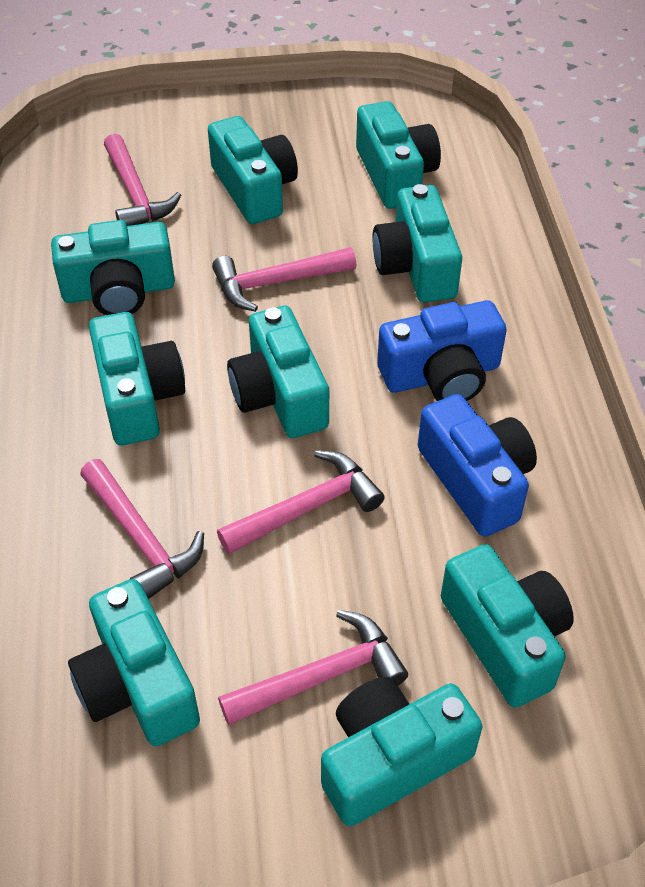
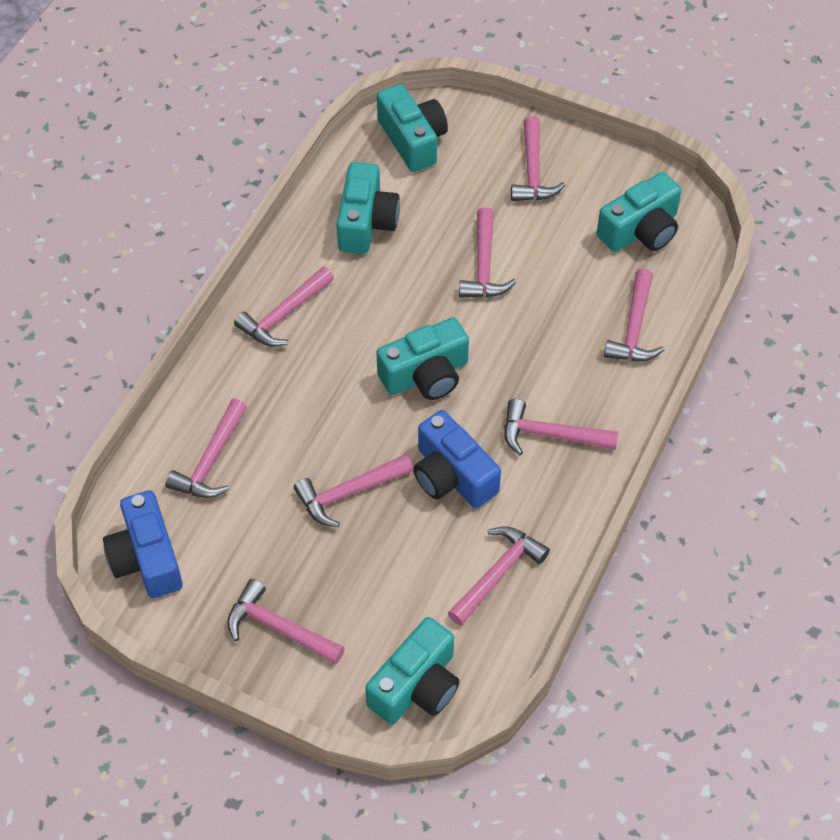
pink hammer: 5 -> 9
turquoise camera: 9 -> 5

